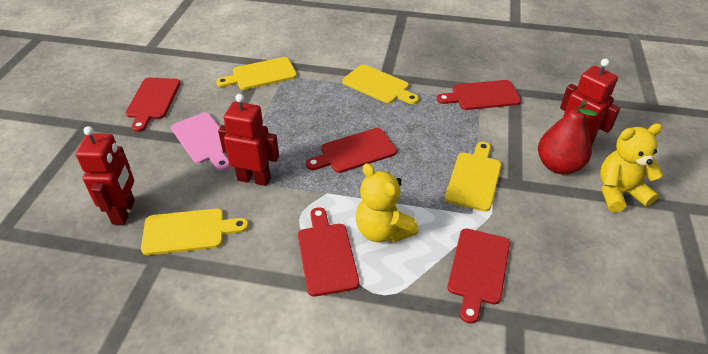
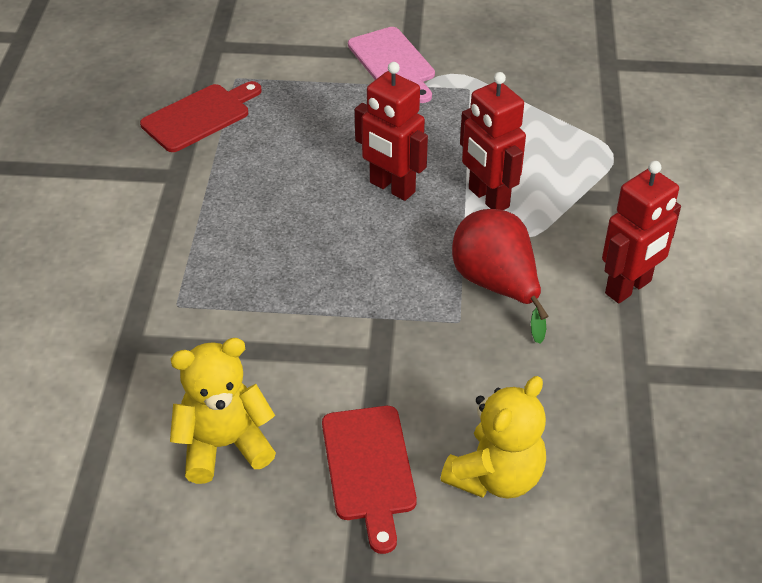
red cutting board: 5 -> 2
yellow cutting board: 4 -> 0

